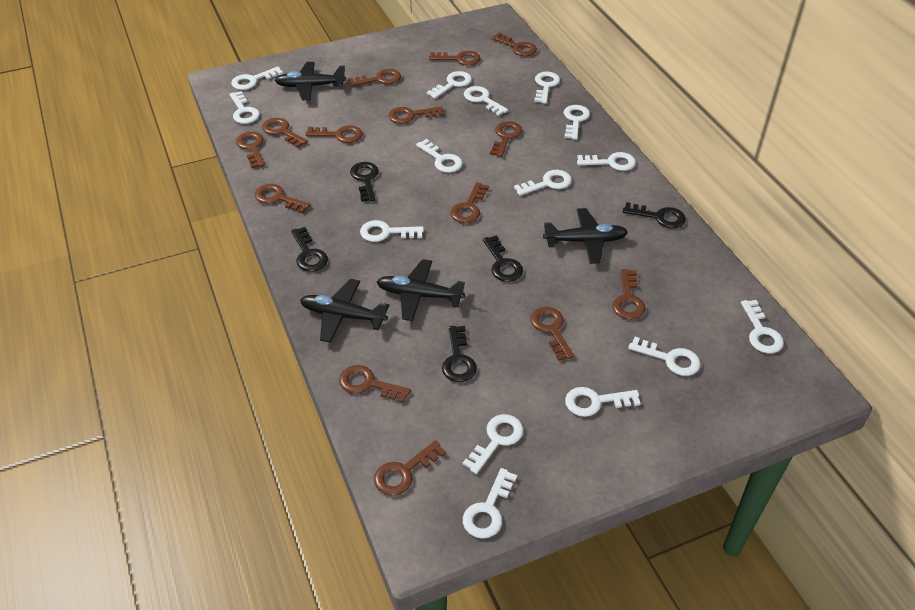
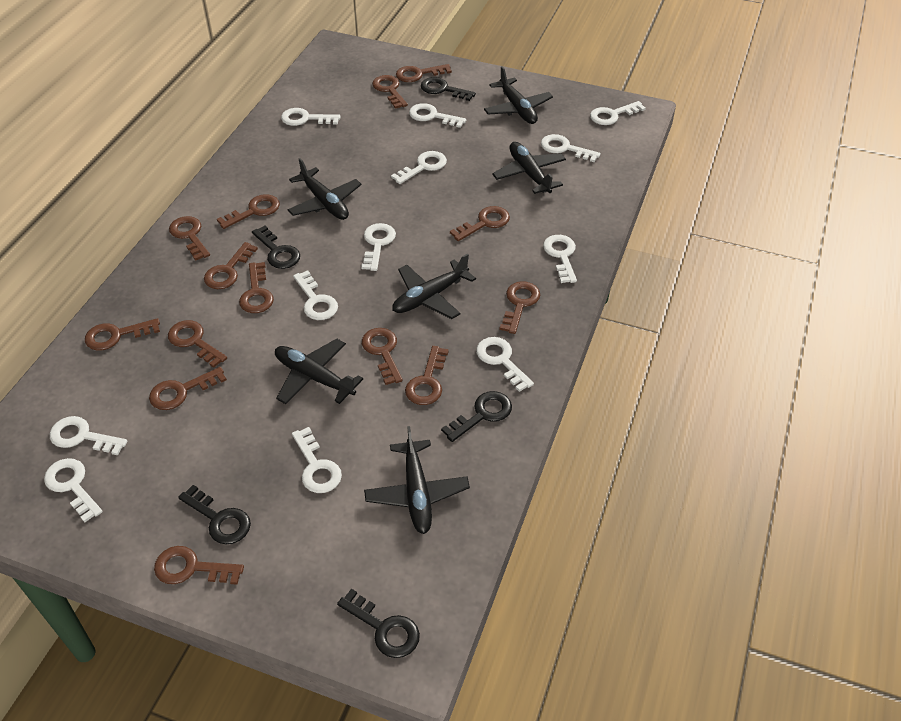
black plane: 4 -> 6
white key: 15 -> 12

